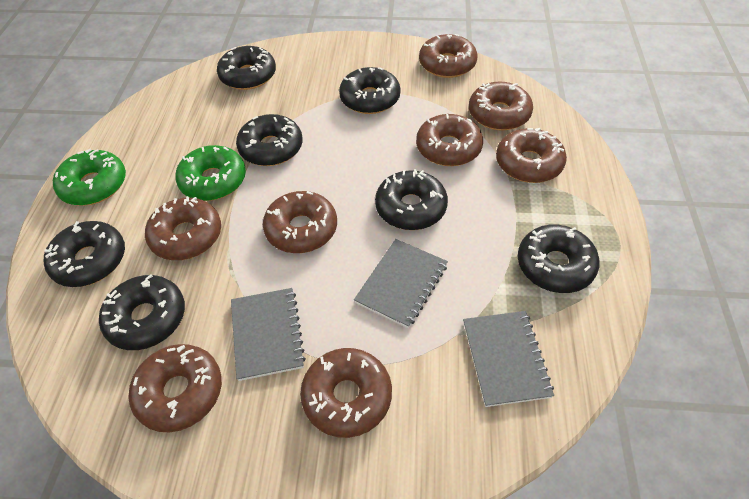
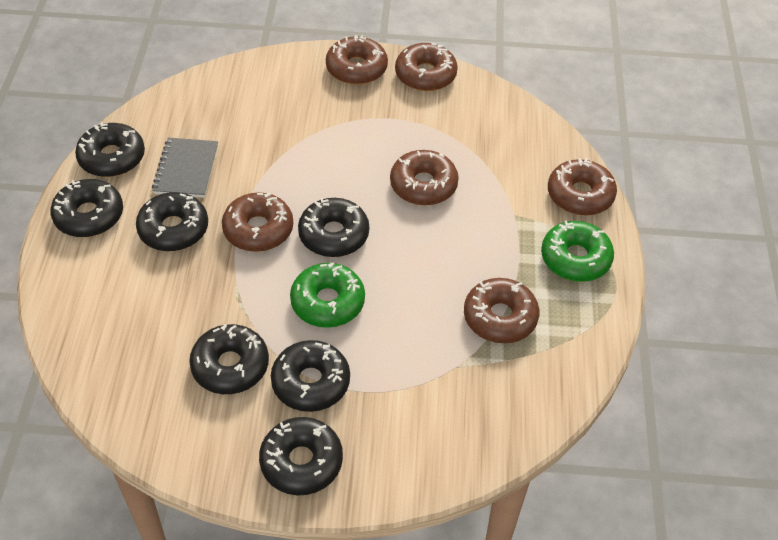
brown donut: 8 -> 6
grey notebook: 3 -> 1

